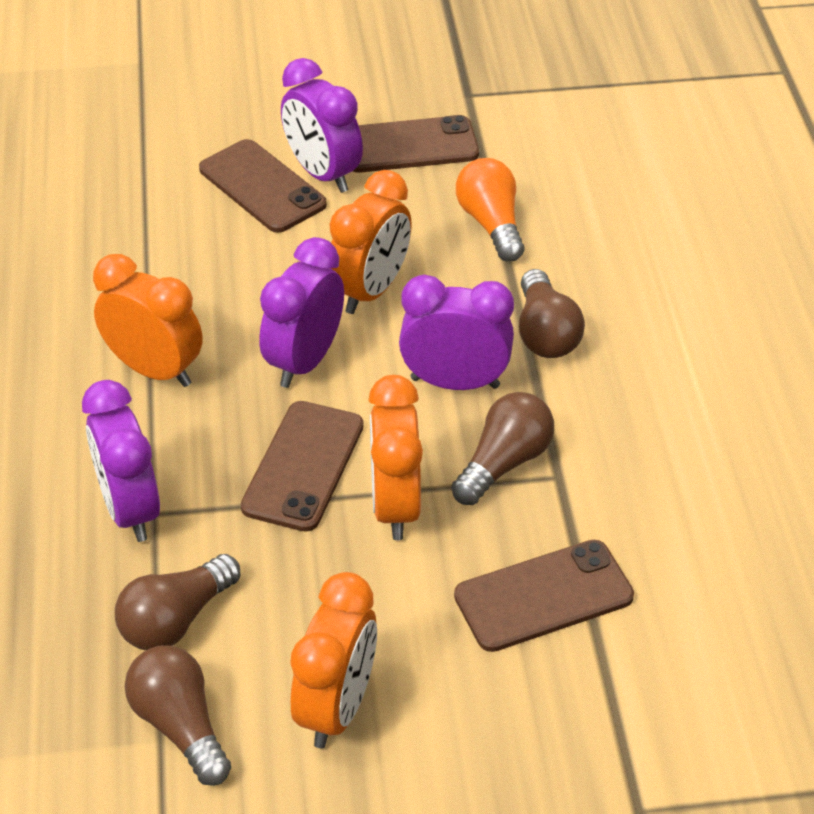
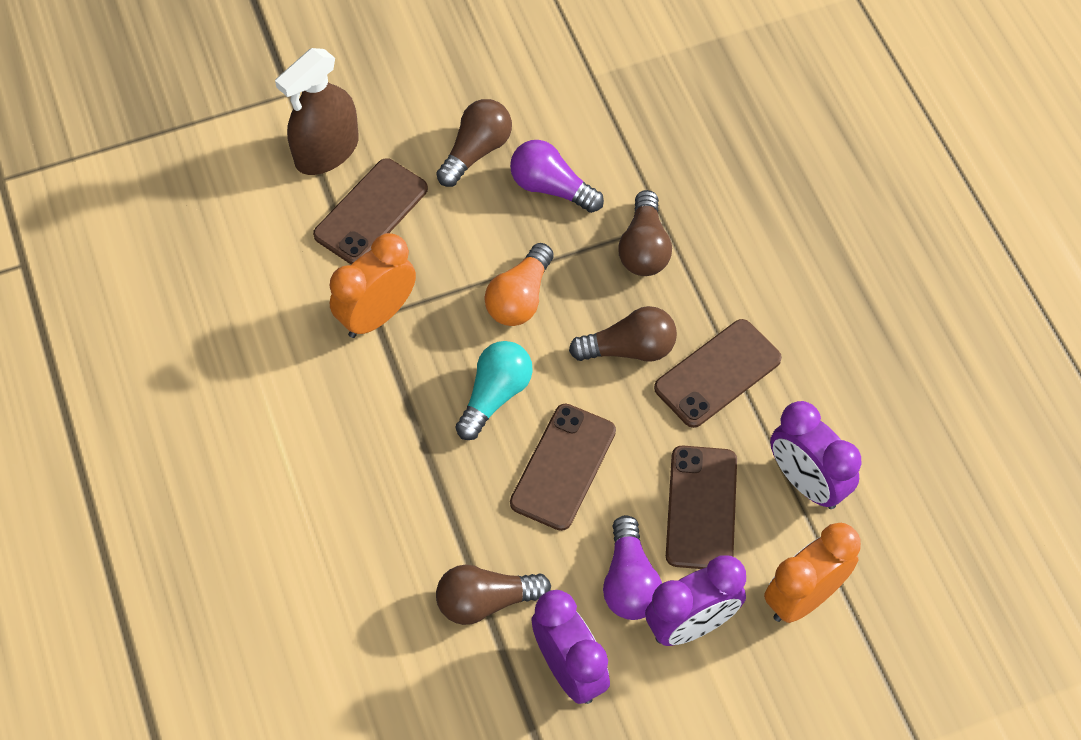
brown spray bottle: 0 -> 1
orange clock: 4 -> 2
purple clock: 4 -> 3
purple light bulb: 0 -> 2
turquoise light bulb: 0 -> 1

